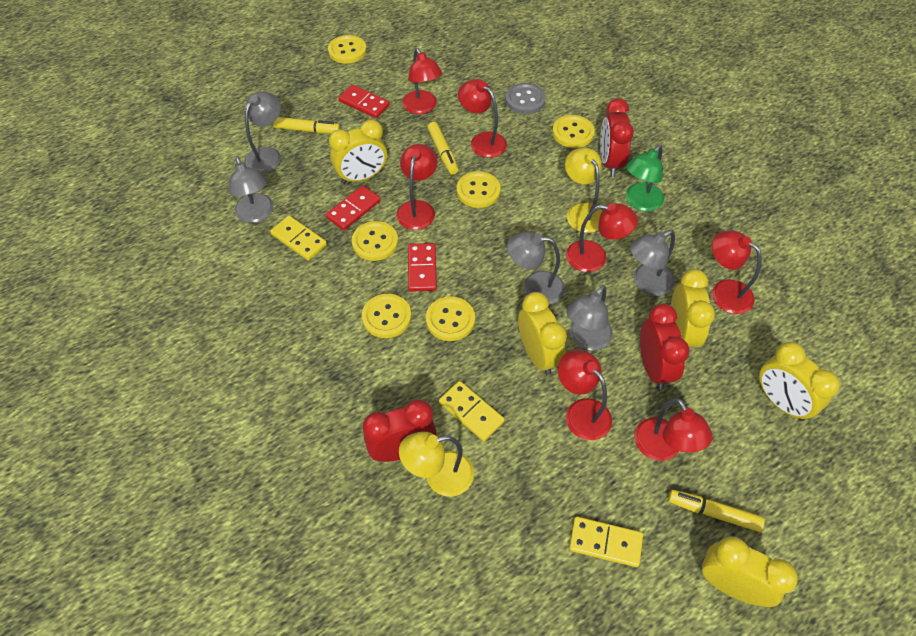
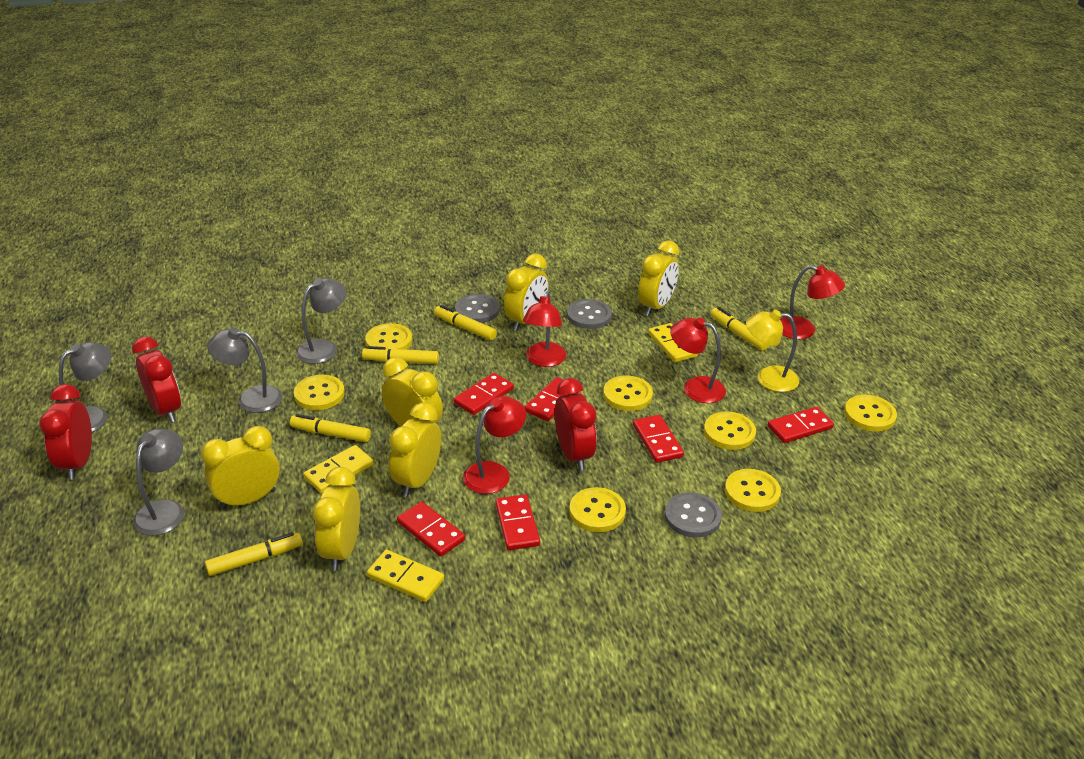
green lamp: 1 -> 0
grey button: 1 -> 3
grey lamp: 5 -> 4
red domino: 3 -> 6
red lamp: 7 -> 4
yellow button: 6 -> 7
yellow clock: 5 -> 6
yellow lamp: 2 -> 1
yellow marker: 3 -> 5

